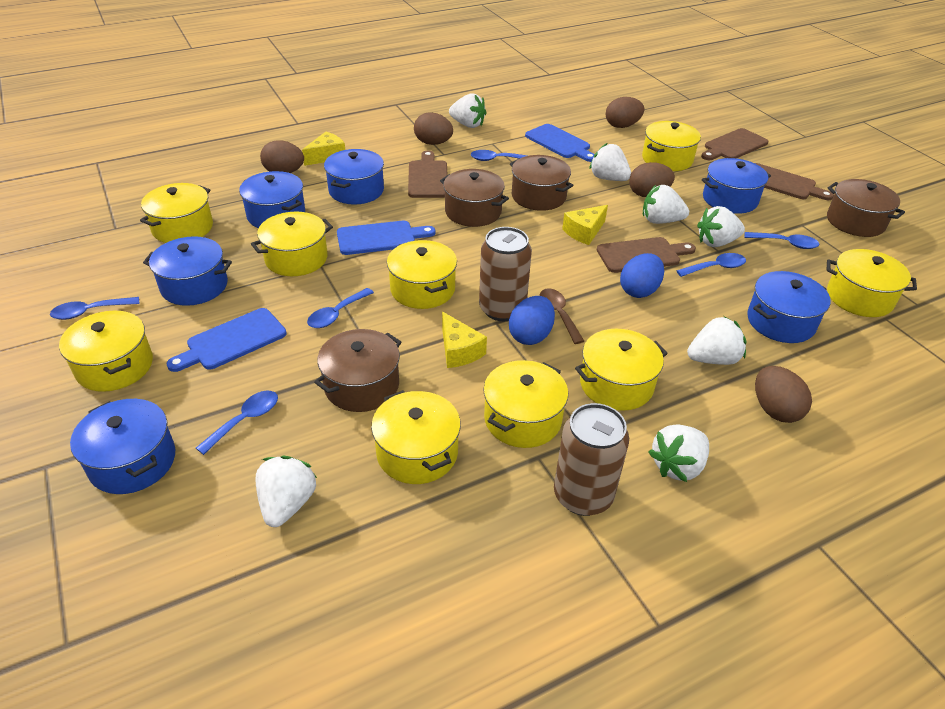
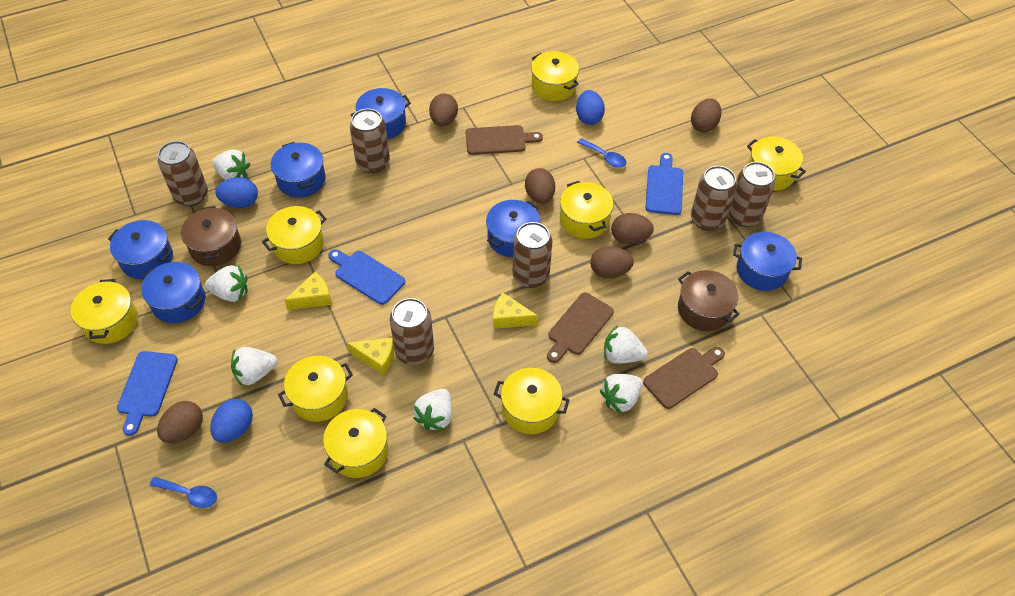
blue egg: 2 -> 3
blue spoon: 6 -> 2
brown can: 2 -> 6
brown cutting board: 4 -> 3
brown egg: 5 -> 6
brown pot: 4 -> 2
brown spoon: 1 -> 0
white strawberry: 7 -> 6
yellow pot: 9 -> 8

